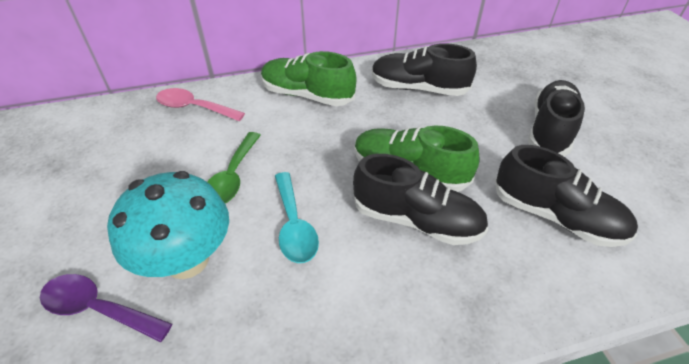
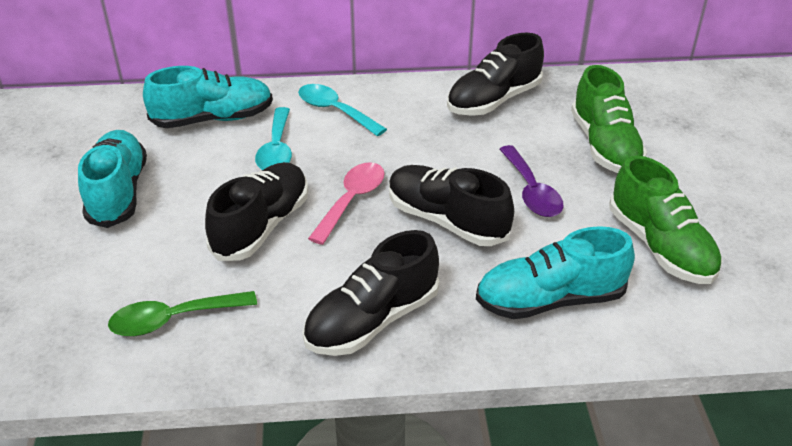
turquoise mushroom: 1 -> 0
turquoise shoe: 0 -> 3
turquoise spoon: 1 -> 2

